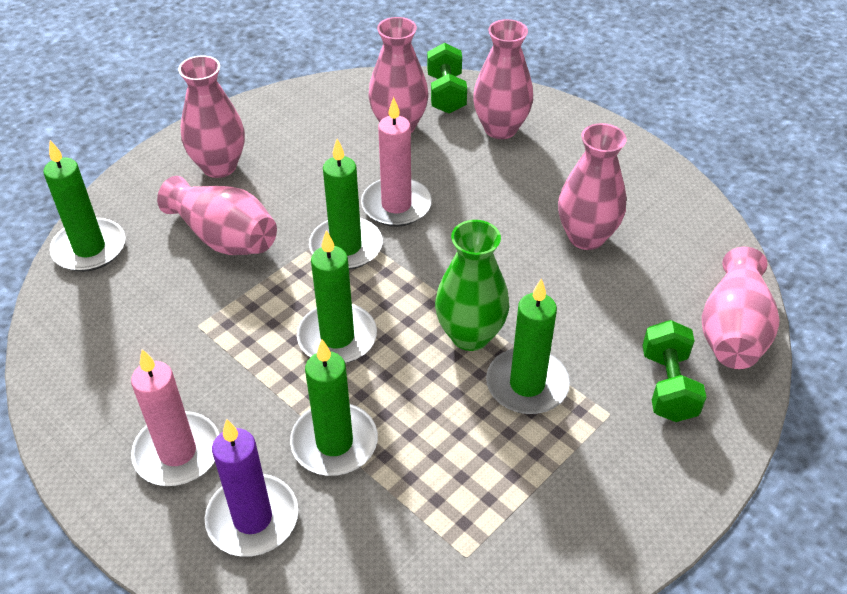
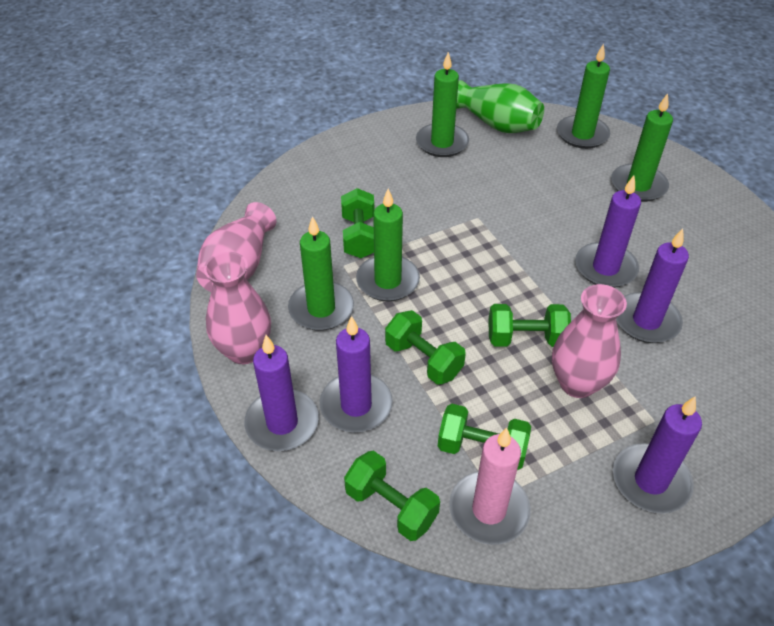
green dumbbell: 2 -> 5
pink candle: 2 -> 1
pink vase: 6 -> 3
purple candle: 1 -> 5

